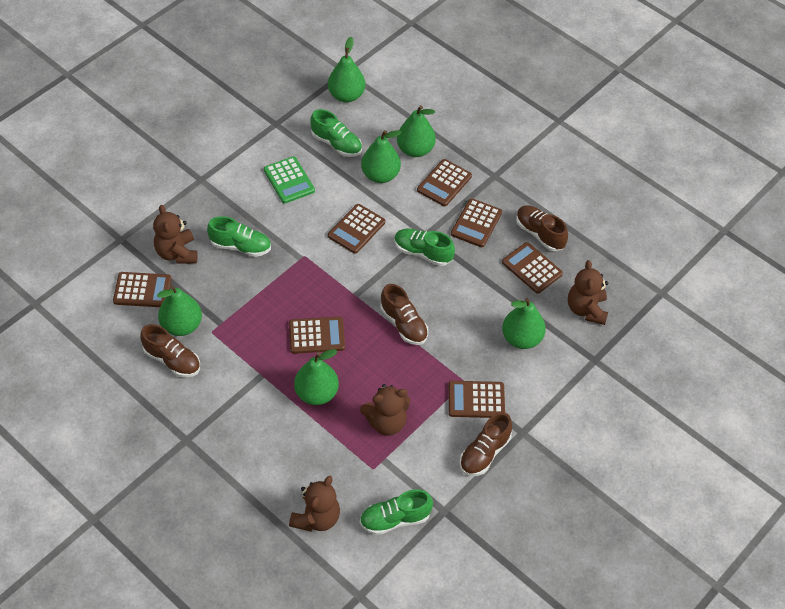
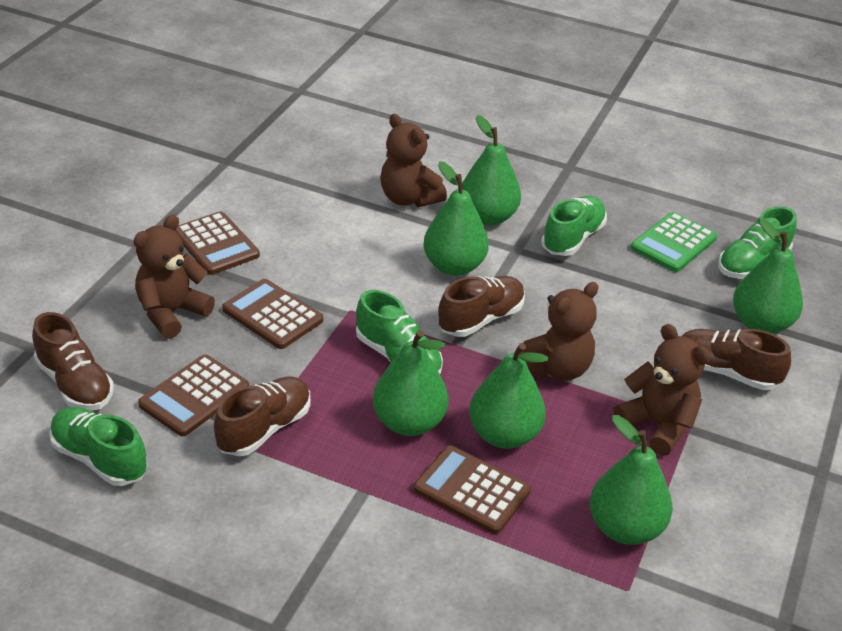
brown calculator: 7 -> 4

